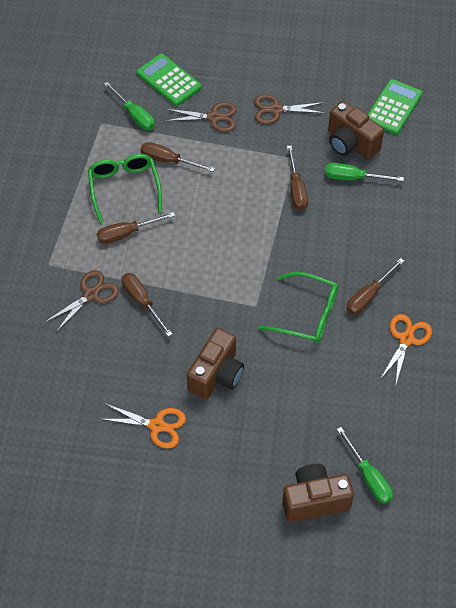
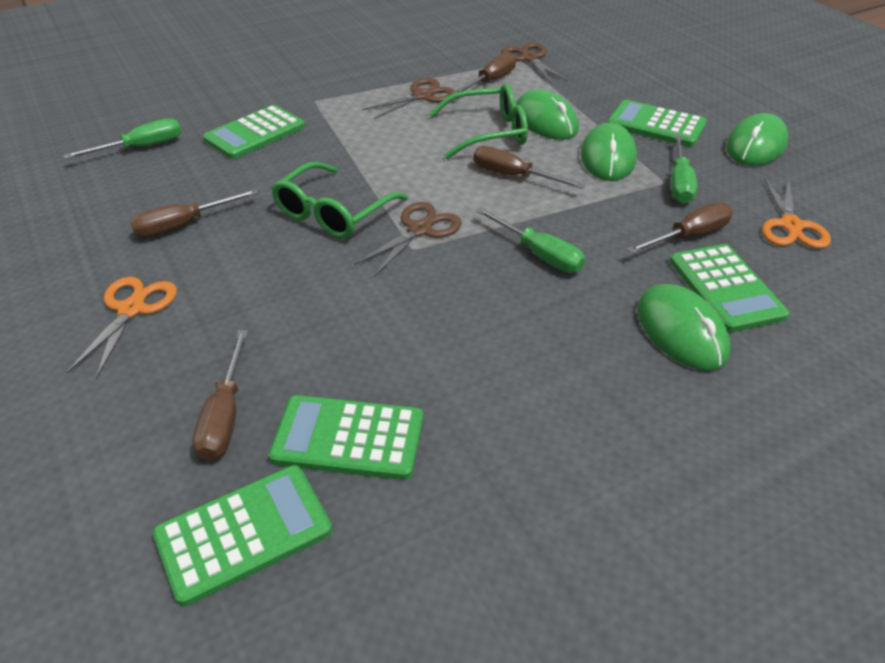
brown camera: 3 -> 0
green calculator: 2 -> 5
green mouse: 0 -> 4

